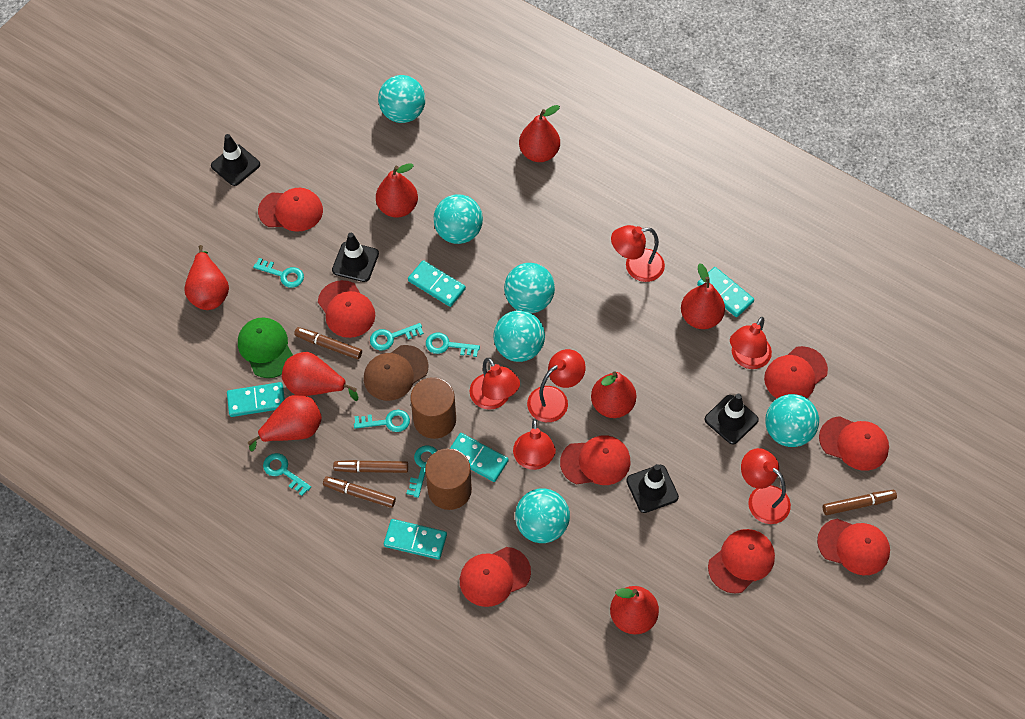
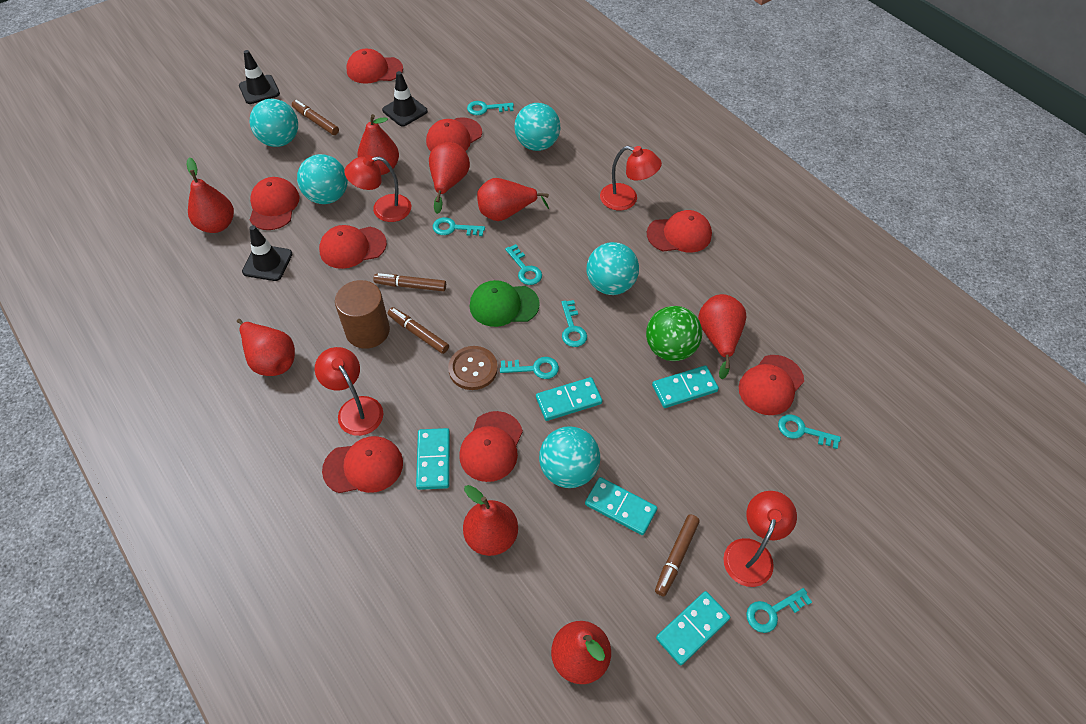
black traffic cone: 4 -> 3
brown button: 0 -> 1
brown cap: 1 -> 0
brown cylinder: 2 -> 1
green ball: 0 -> 1
red lamp: 6 -> 4
turquoise ball: 6 -> 5
turquoise key: 6 -> 7

